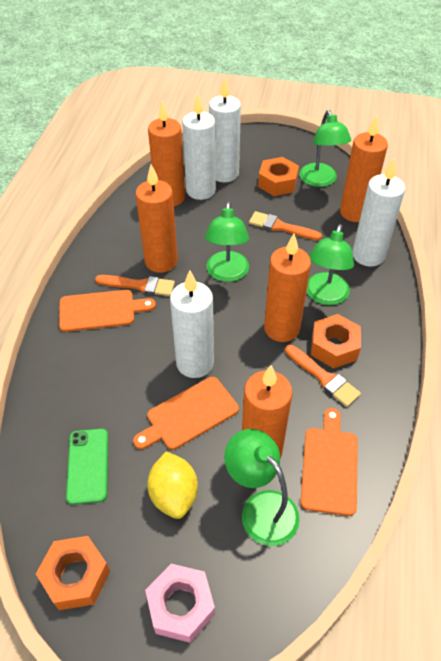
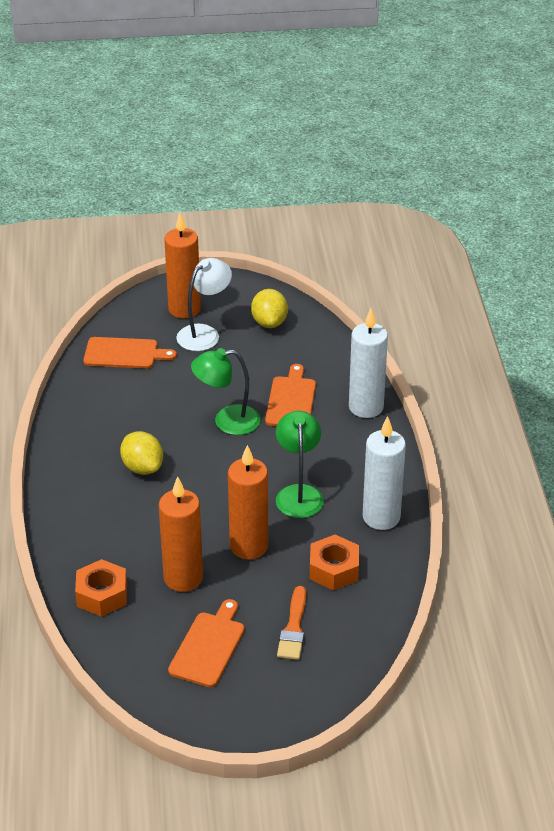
green lamp: 4 -> 2
green phone: 1 -> 0
orange brush: 3 -> 1
orange candle: 5 -> 3
orange nut: 3 -> 2
pink nut: 1 -> 0
white candle: 4 -> 2
white lamp: 0 -> 1
yellow lemon: 1 -> 2

